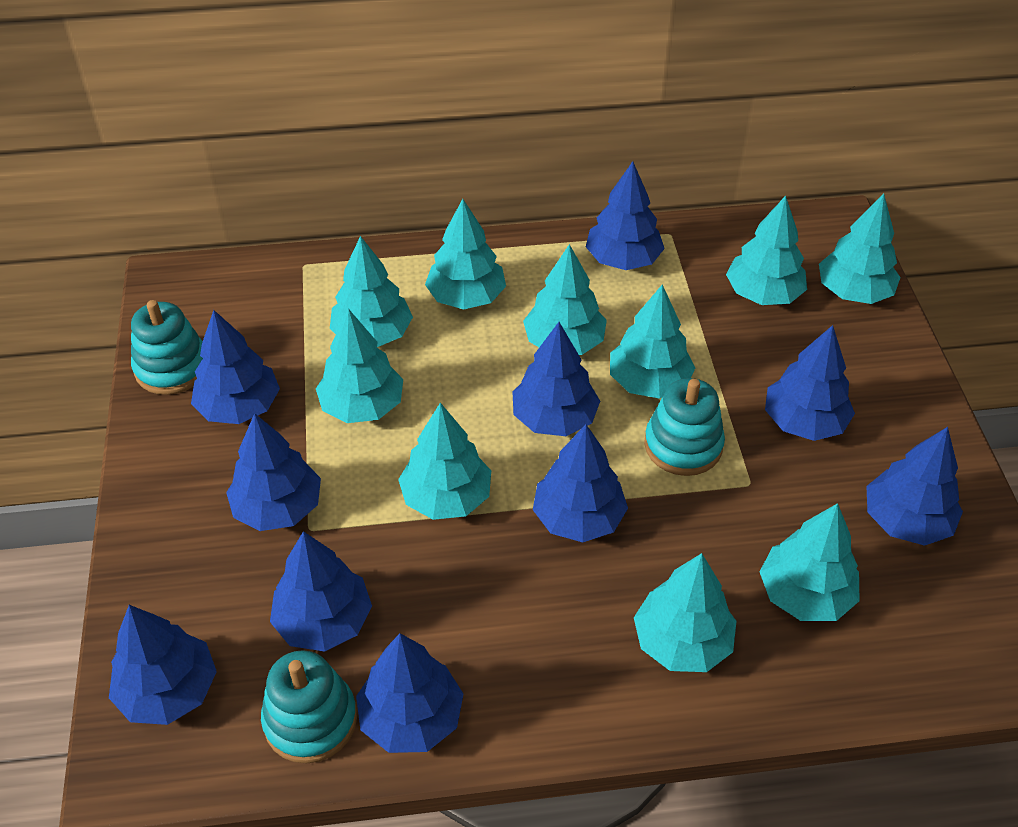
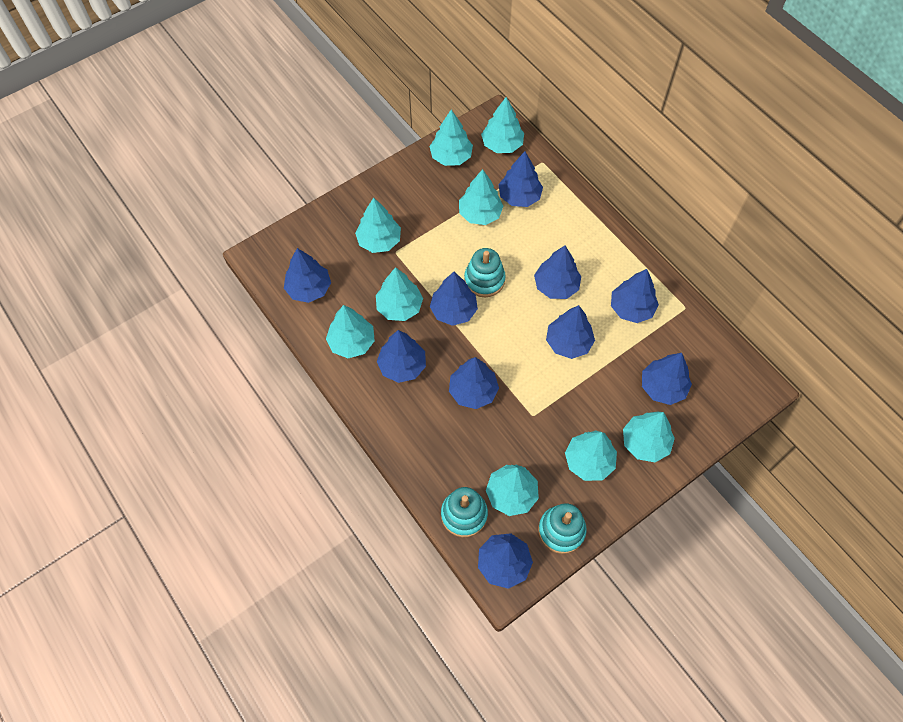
turquoise tree: 10 -> 9

